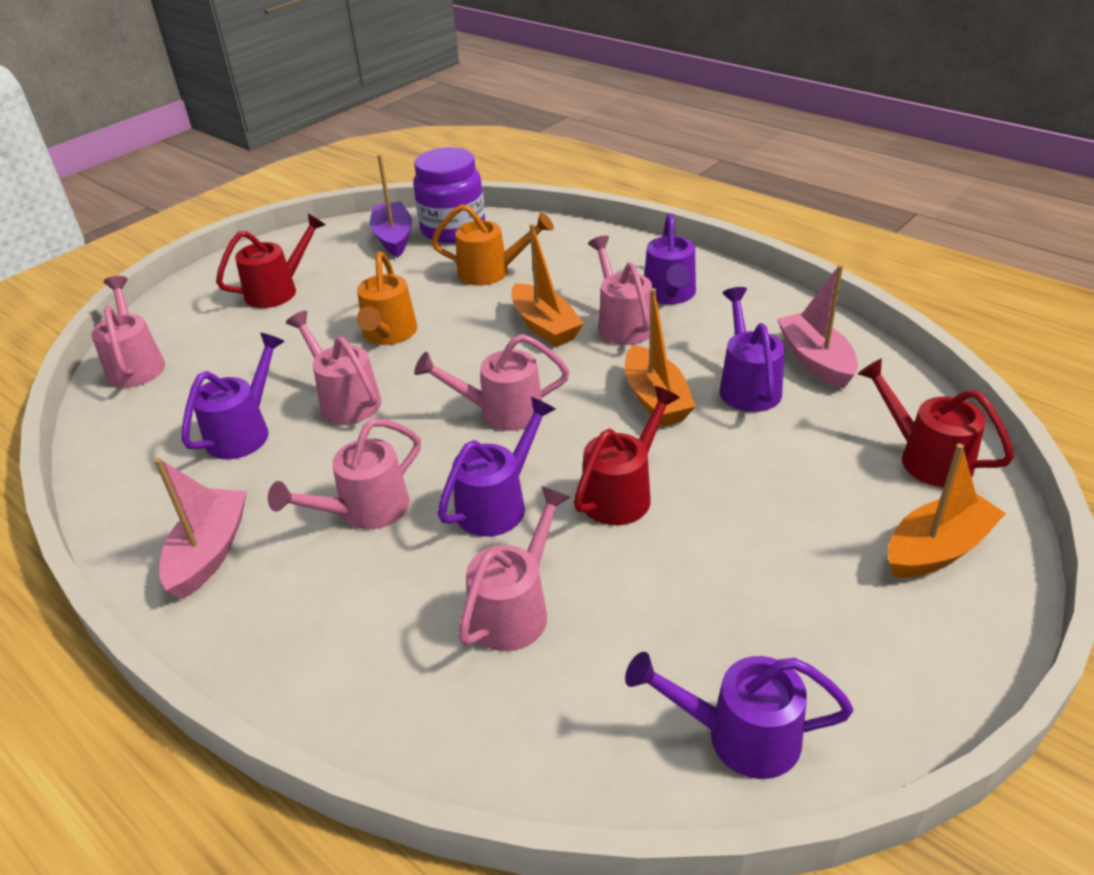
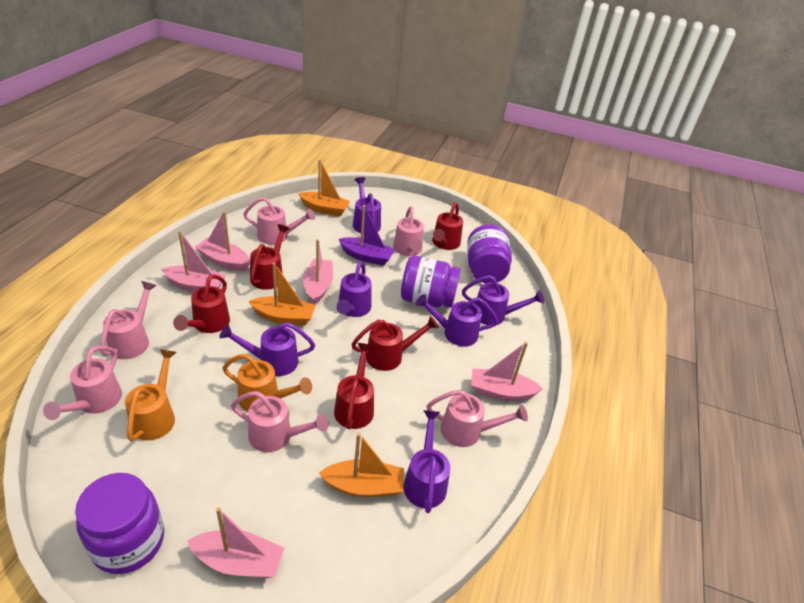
pink boat: 2 -> 5
purple jar: 1 -> 3
purple watering can: 5 -> 6
red watering can: 3 -> 5

